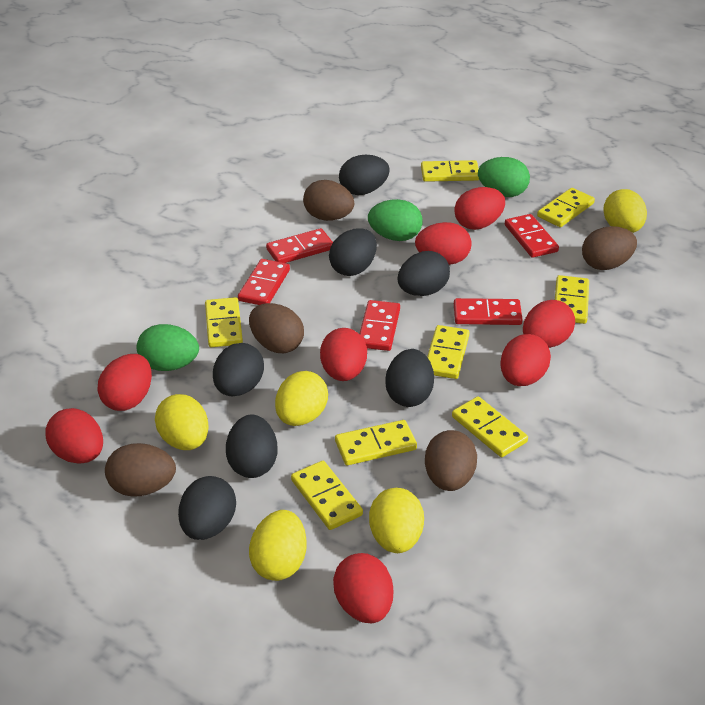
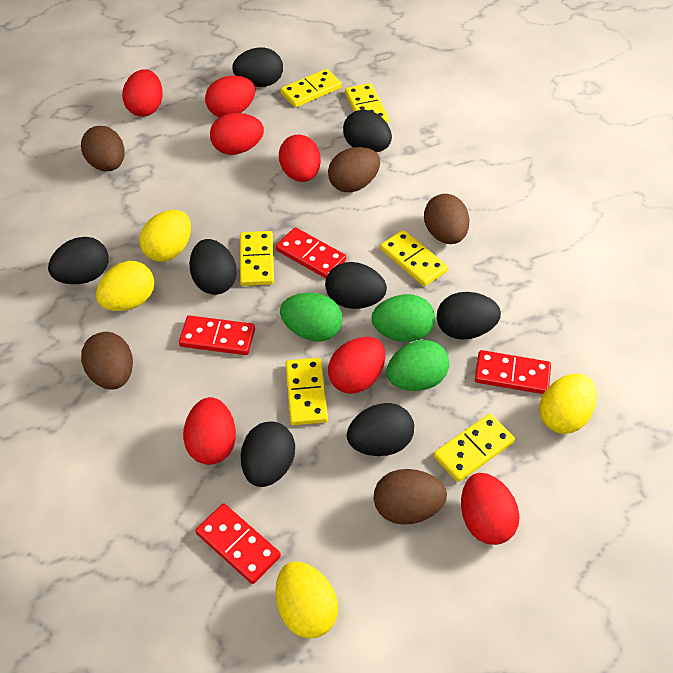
black egg: 7 -> 8
red domino: 5 -> 4
red egg: 8 -> 7
yellow domino: 8 -> 6
yellow egg: 5 -> 4

